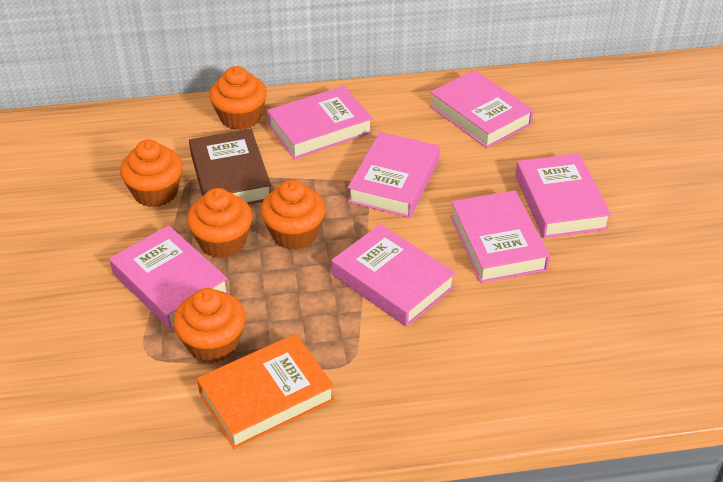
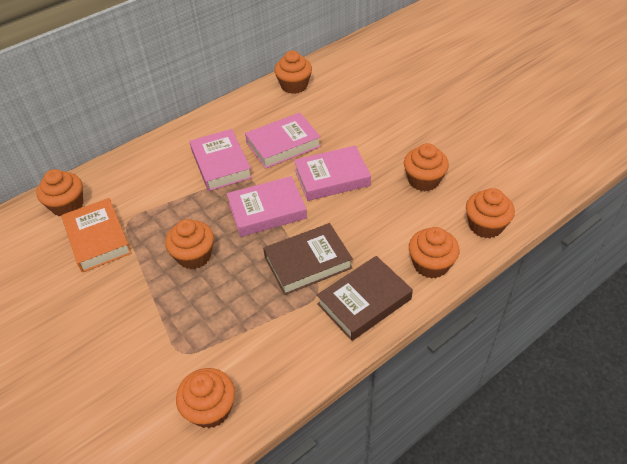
brown book: 1 -> 2
orange cupcake: 5 -> 7
pink book: 7 -> 4

